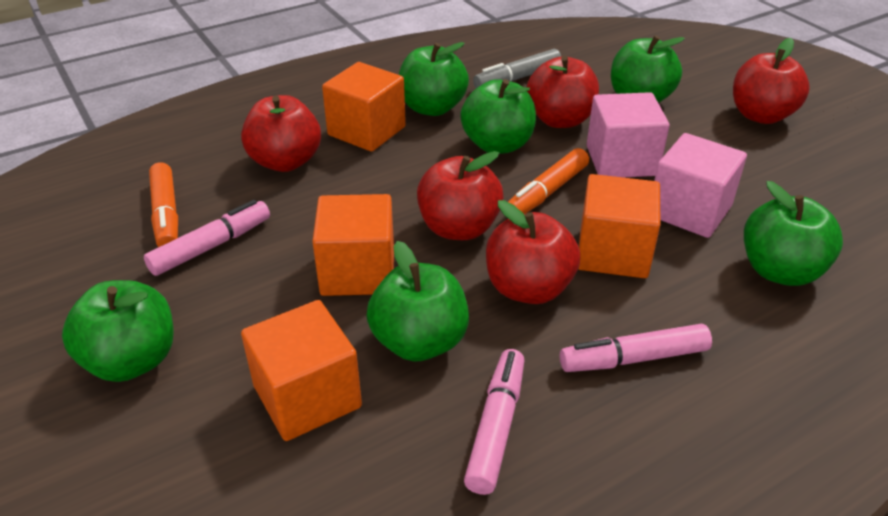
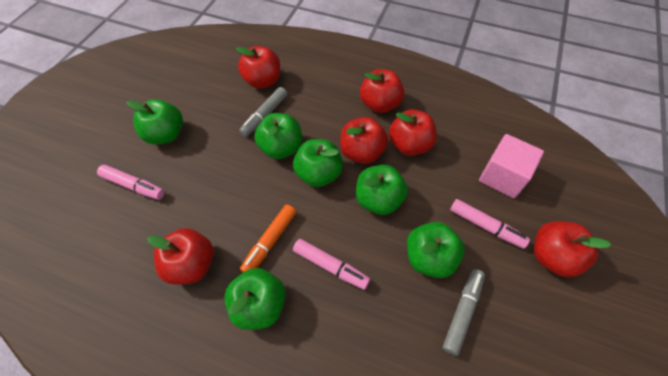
grey marker: 1 -> 2
orange cube: 4 -> 0
orange marker: 2 -> 1
pink cube: 2 -> 1
red apple: 5 -> 6

